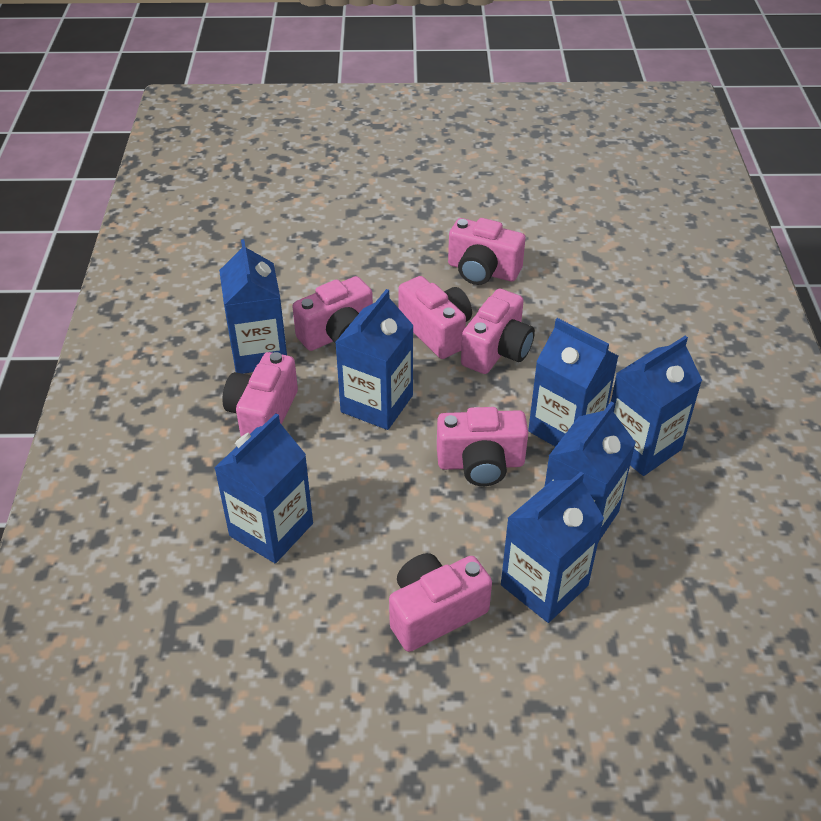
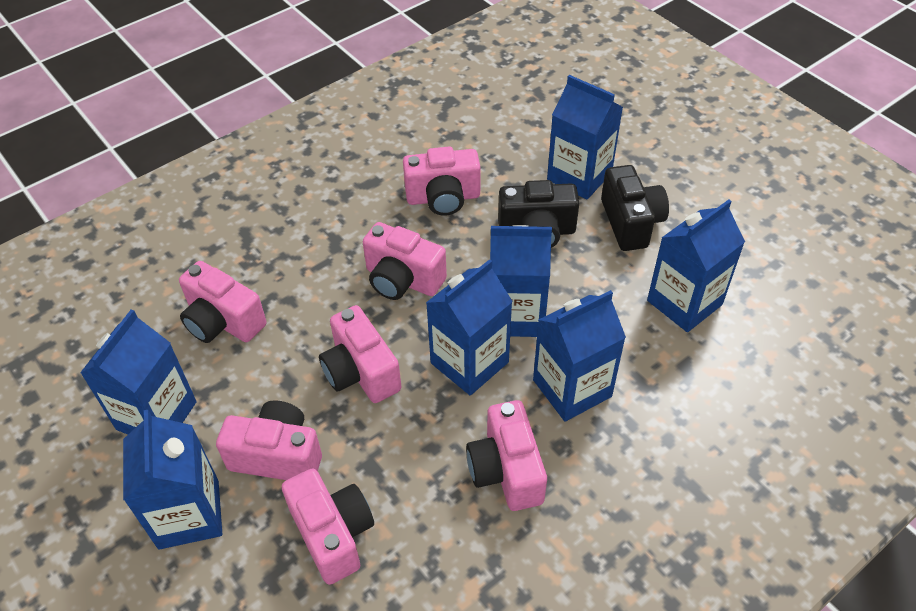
black camera: 0 -> 2

